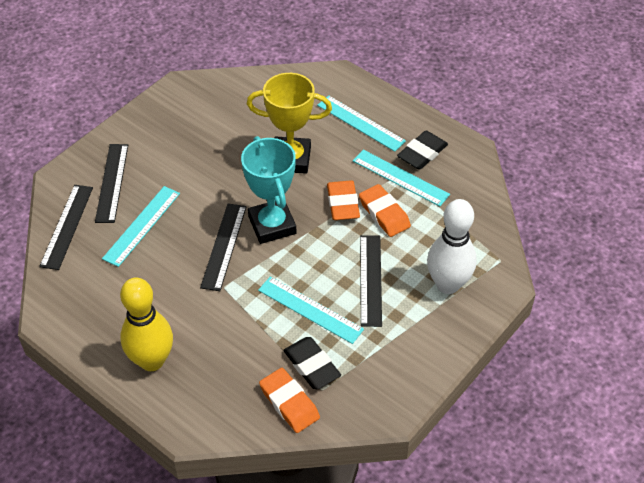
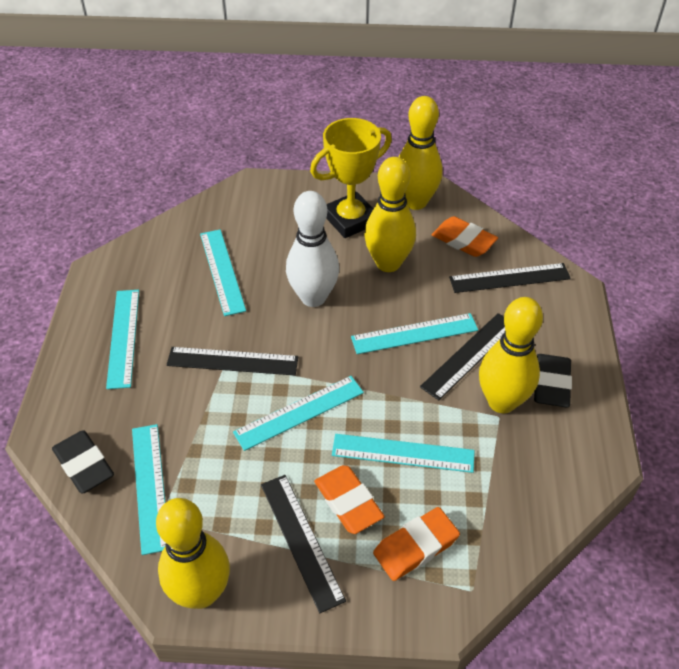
turquoise ruler: 4 -> 6
turquoise trophy: 1 -> 0
yellow bowling pin: 1 -> 4

